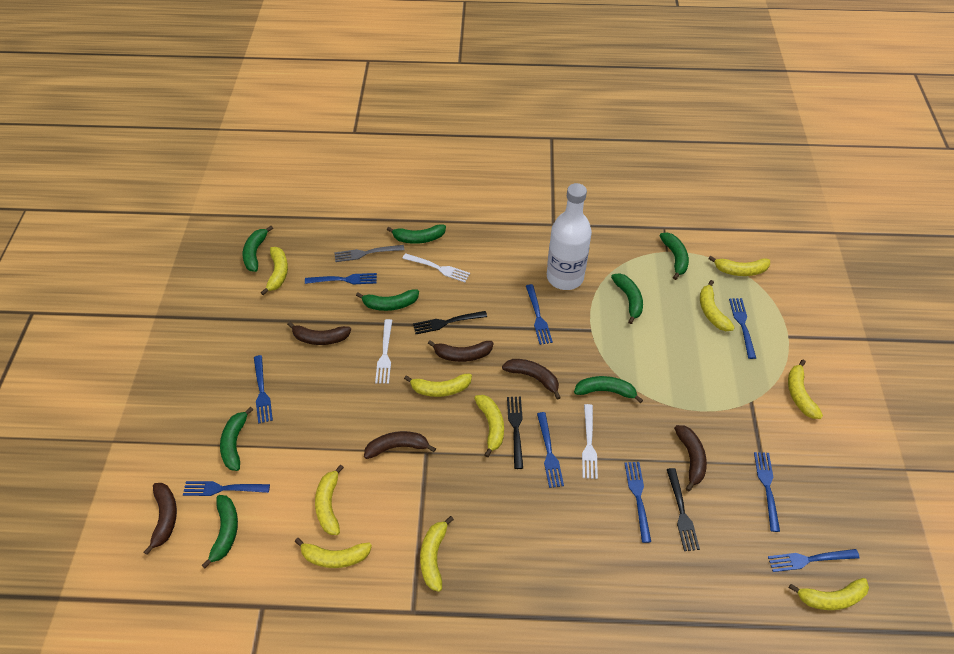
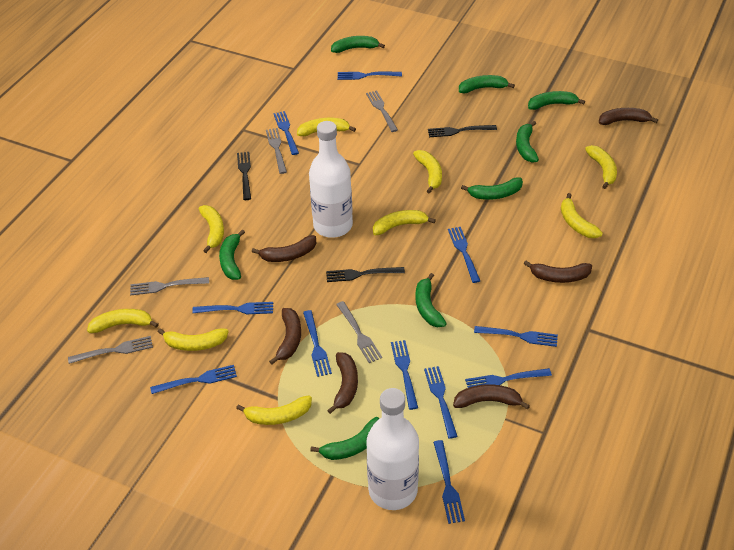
blue fork: 9 -> 11
grey fork: 1 -> 5
white bottle: 1 -> 2
white fork: 3 -> 0
yellow banana: 10 -> 9

